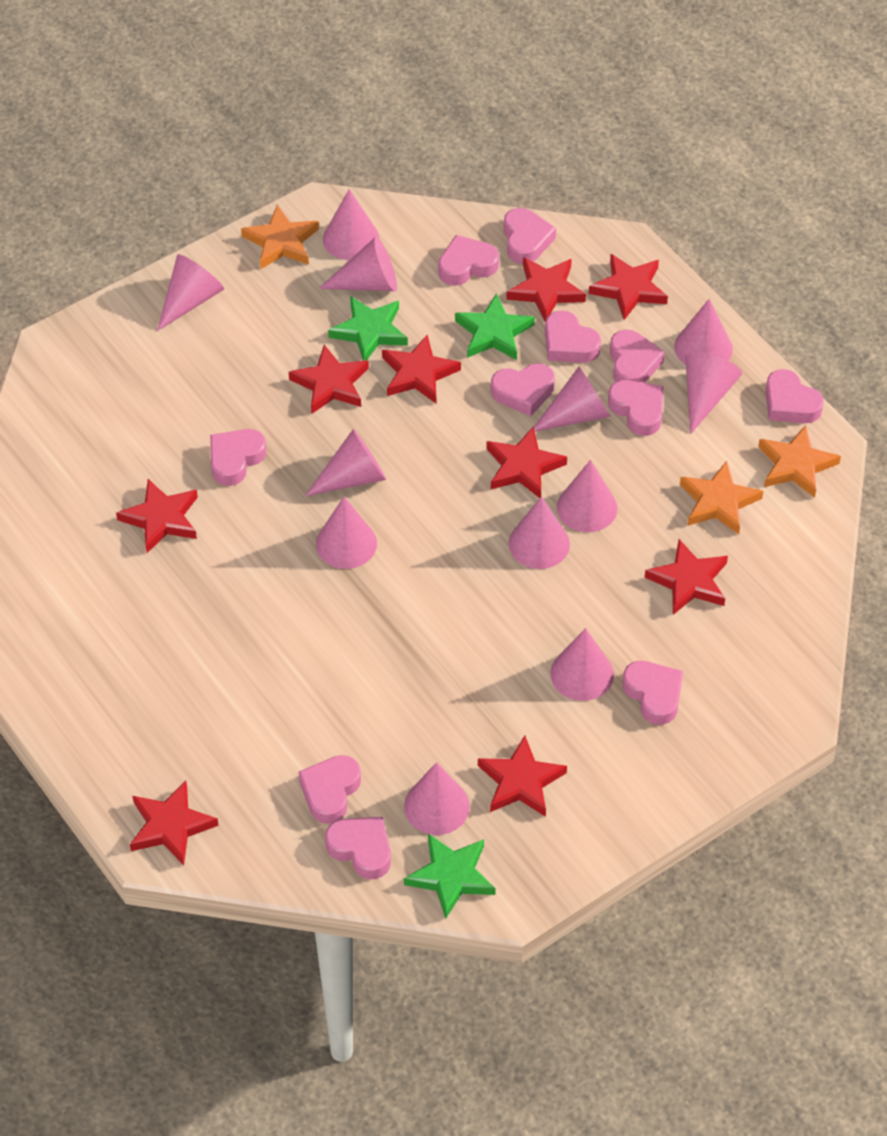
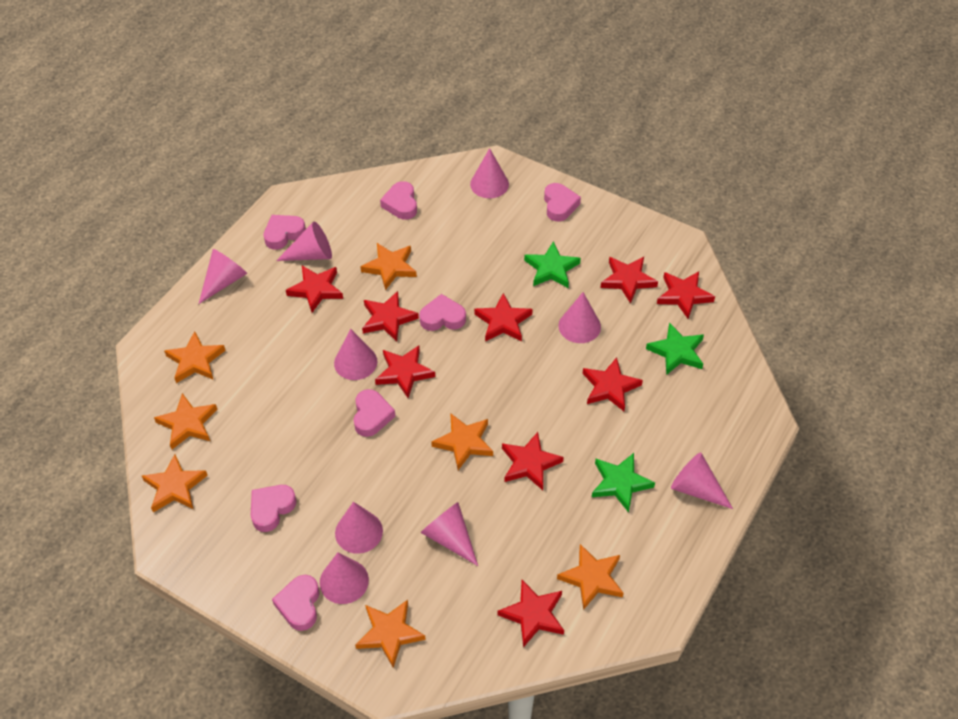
orange star: 3 -> 7
pink cone: 12 -> 9
pink heart: 11 -> 7

